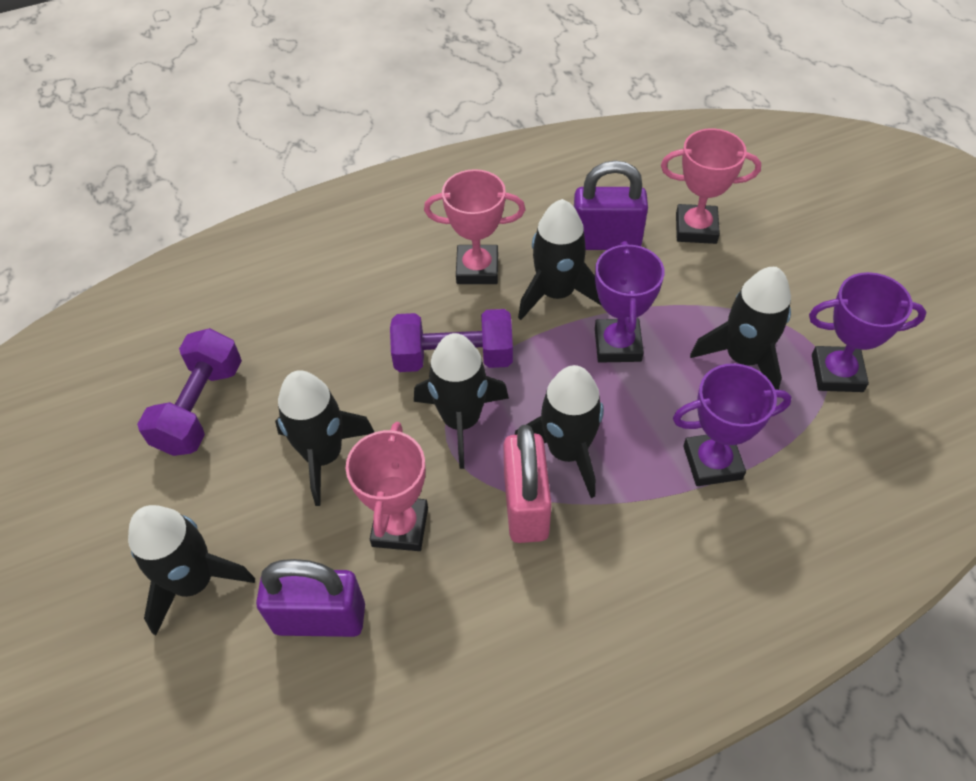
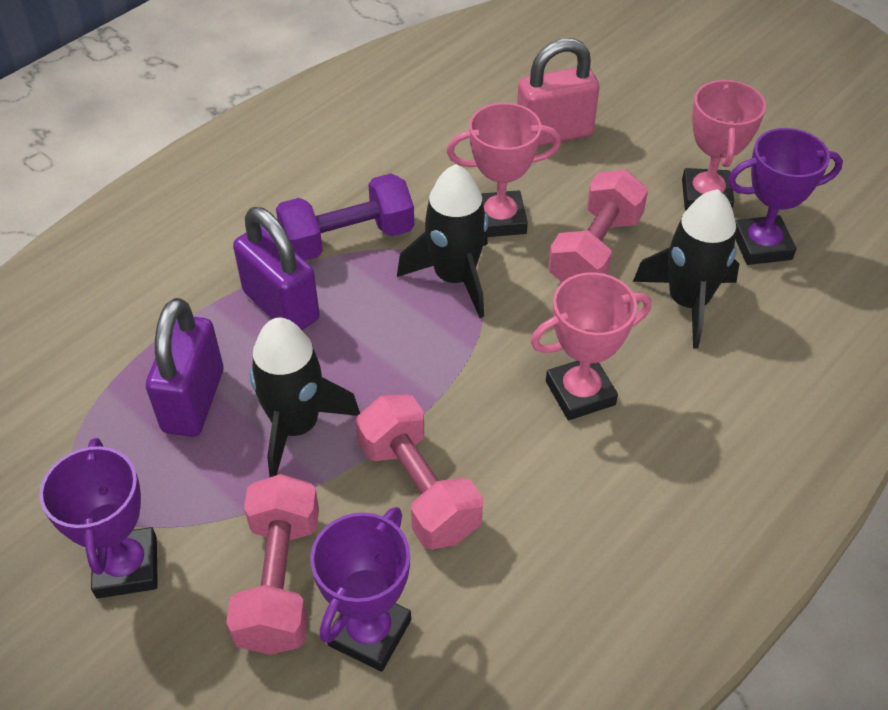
black rocket: 6 -> 3
pink dumbbell: 0 -> 3
purple dumbbell: 2 -> 1

